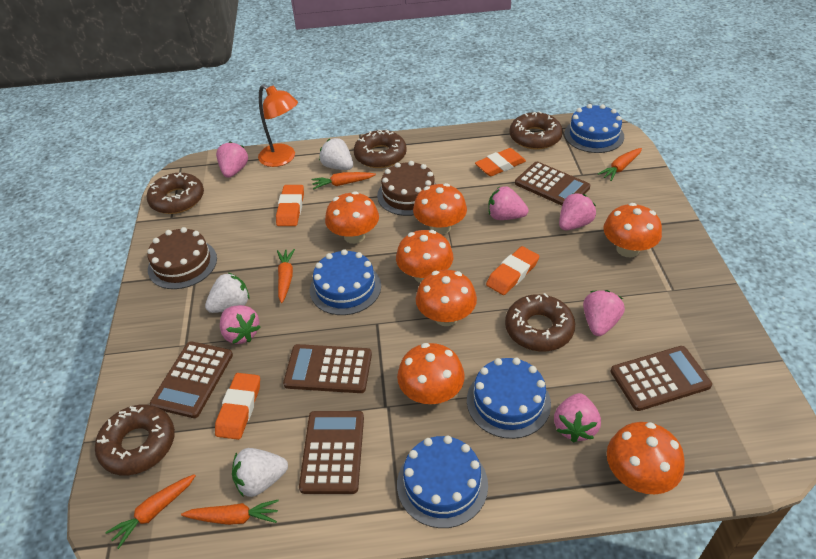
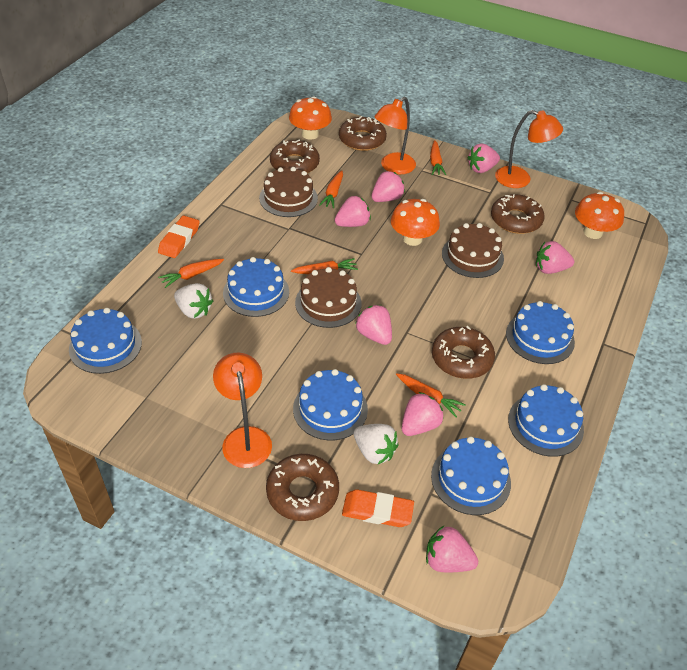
blue cake: 4 -> 6
brown cake: 2 -> 3
brown calculator: 5 -> 0
orange eraser: 4 -> 2
orange lamp: 1 -> 3
orange mushroom: 7 -> 3
pink strawberry: 6 -> 7
white strawberry: 3 -> 2

